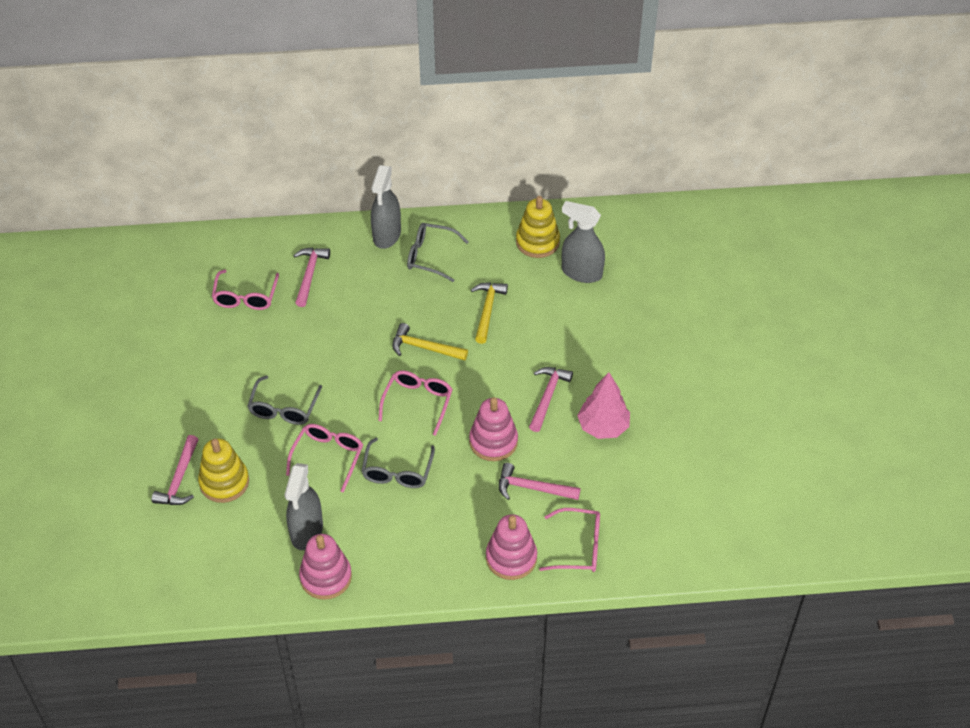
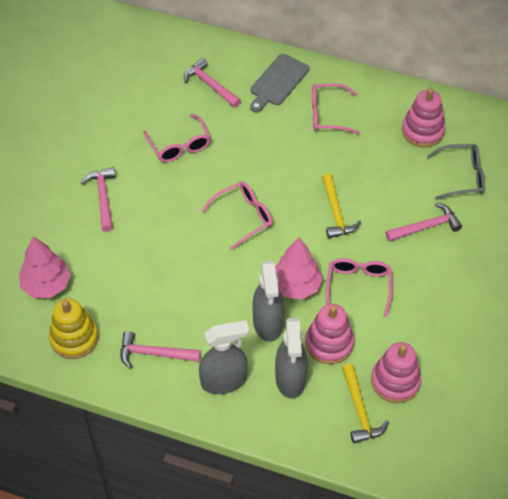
grey cutting board: 0 -> 1
grey glasses: 3 -> 1
pink tree: 1 -> 2
yellow stacking toy: 2 -> 1

